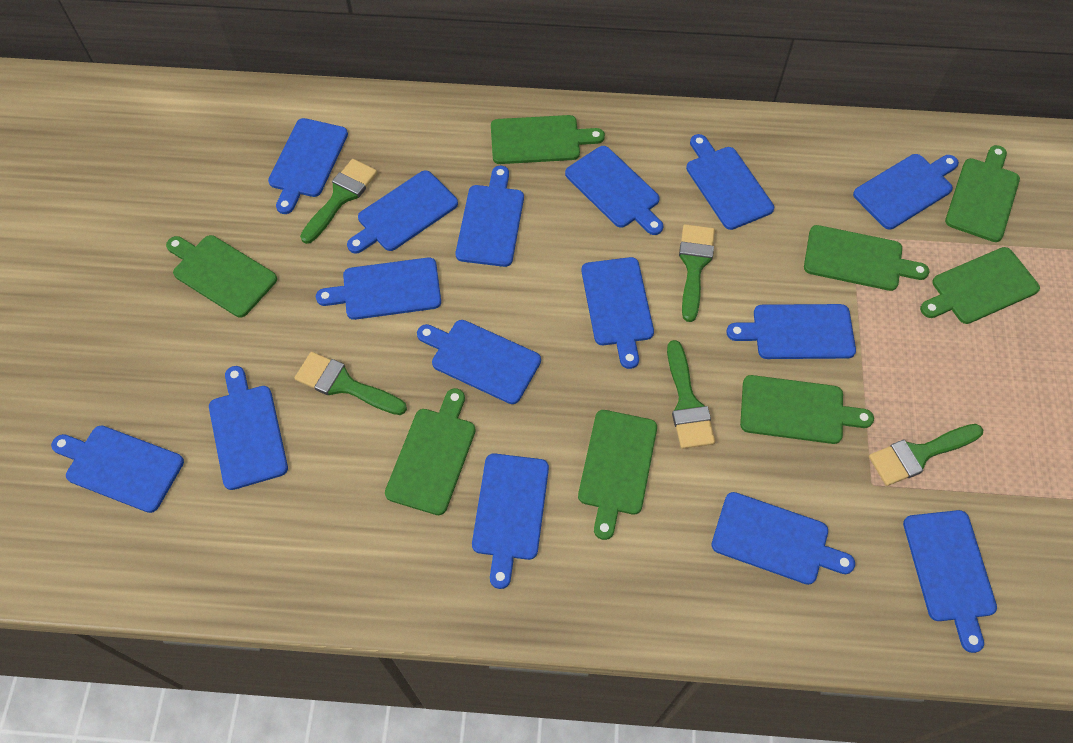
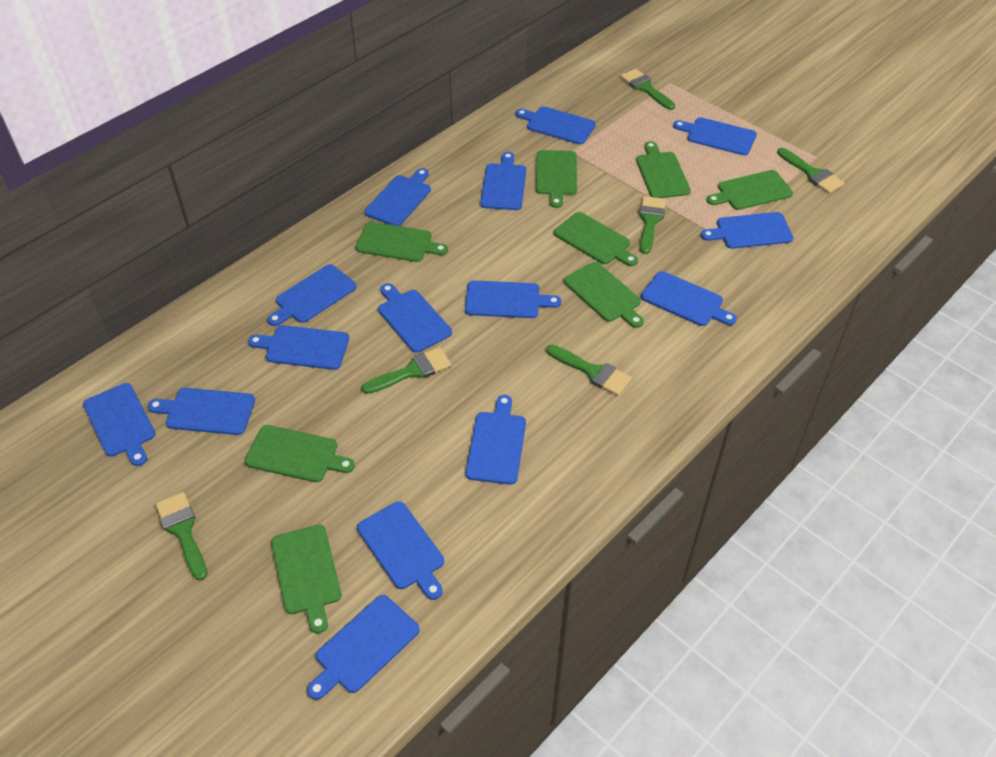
green brush: 5 -> 6

